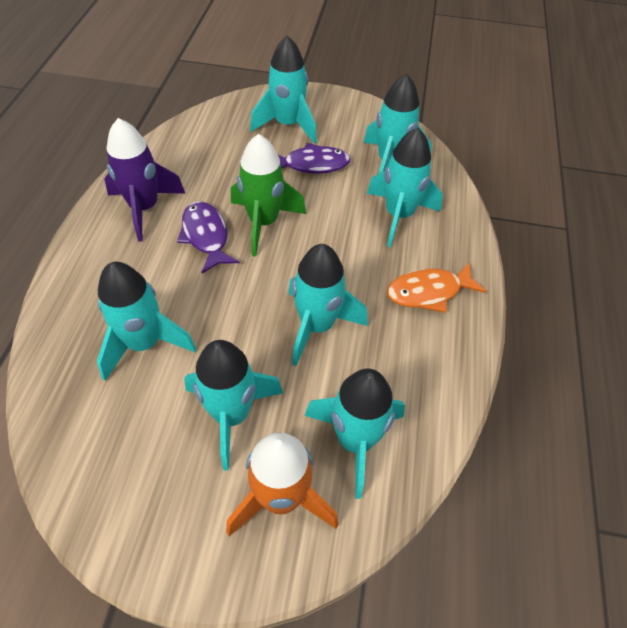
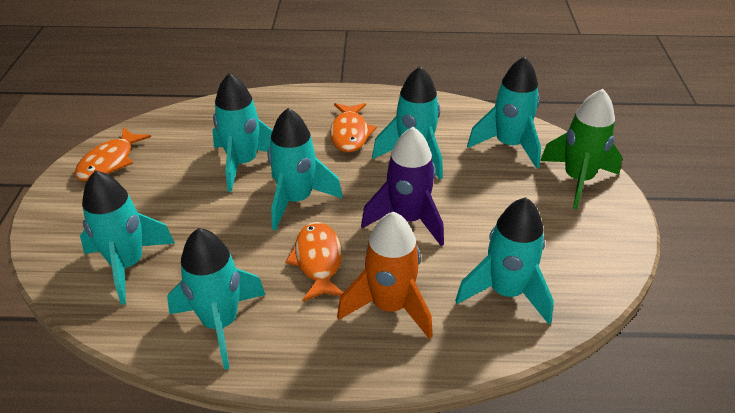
orange fish: 1 -> 3
purple fish: 2 -> 0

